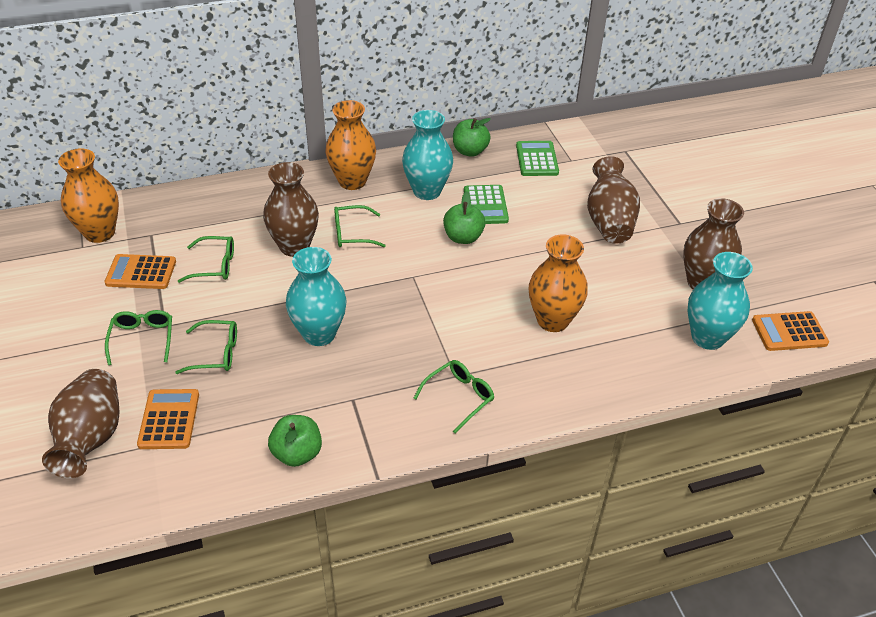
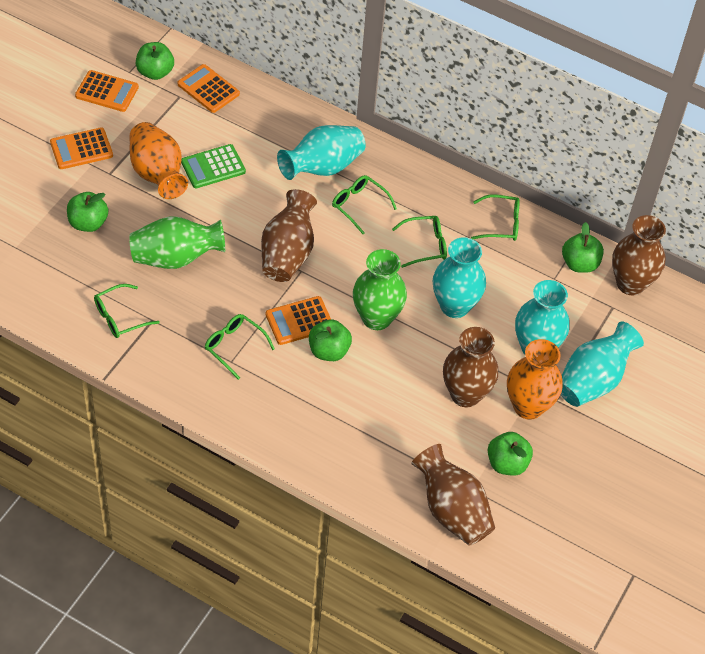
green apple: 3 -> 5
green calculator: 2 -> 1
green vase: 0 -> 2
orange calculator: 3 -> 4
orange vase: 3 -> 2
turquoise vase: 3 -> 4

